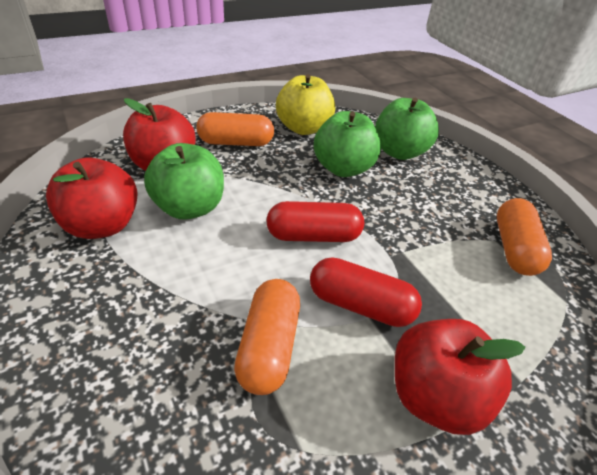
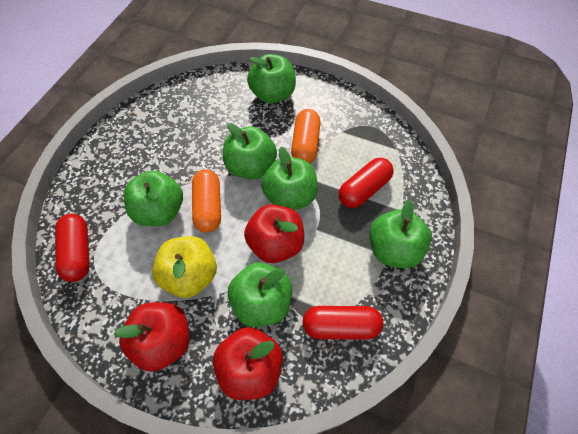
green apple: 3 -> 6
orange capsule: 3 -> 2
red capsule: 2 -> 3

